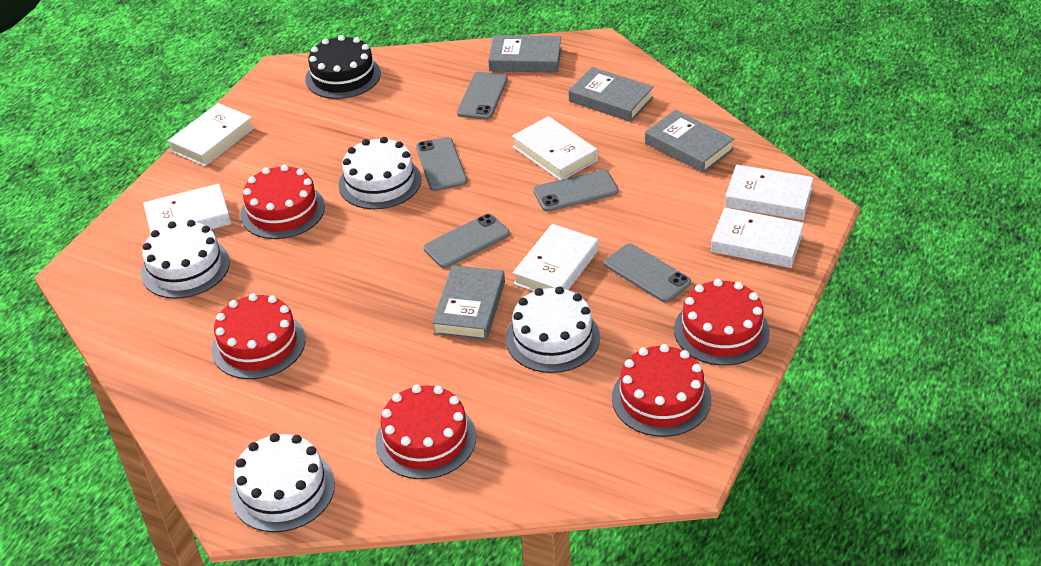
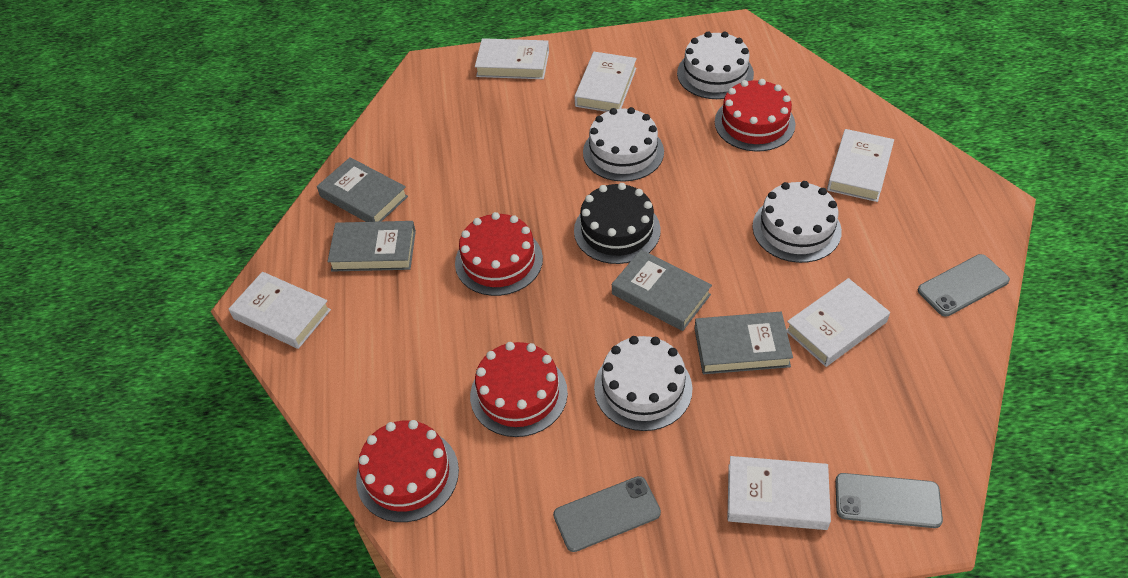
grey phone: 5 -> 3
red cake: 5 -> 4

